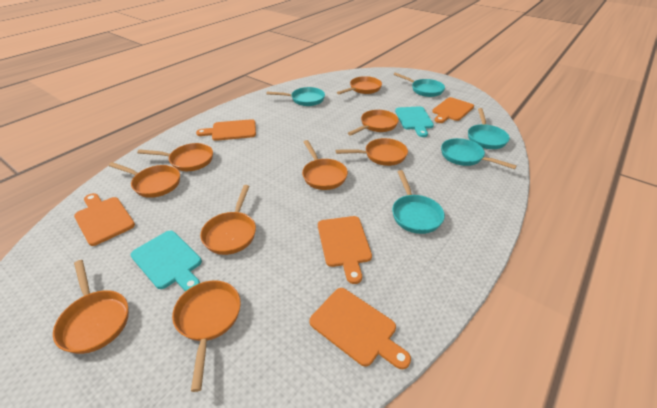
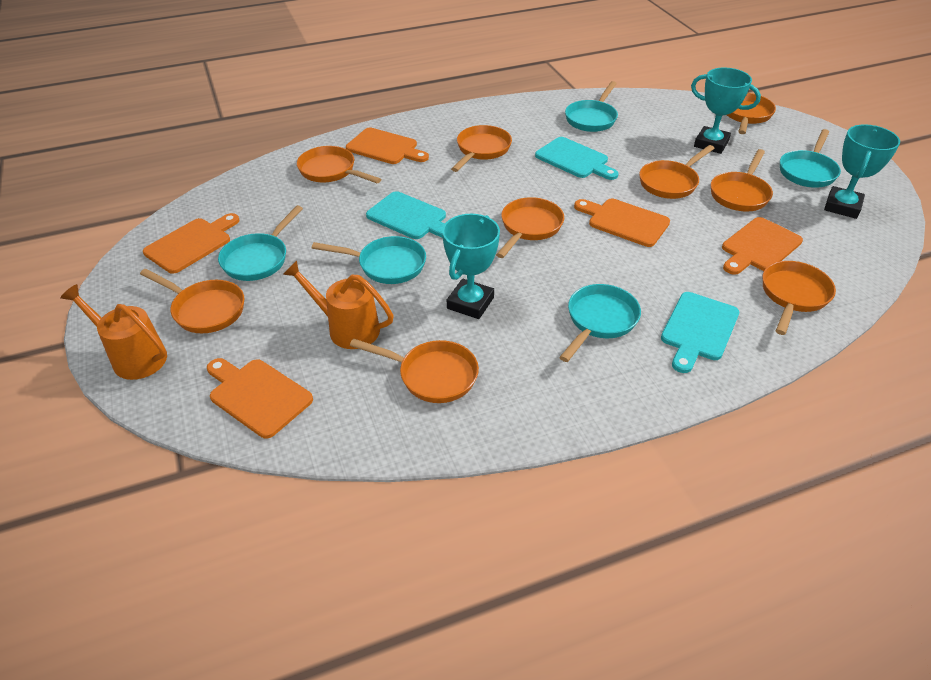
orange watering can: 0 -> 2
turquoise cutting board: 2 -> 3
turquoise trophy: 0 -> 3

